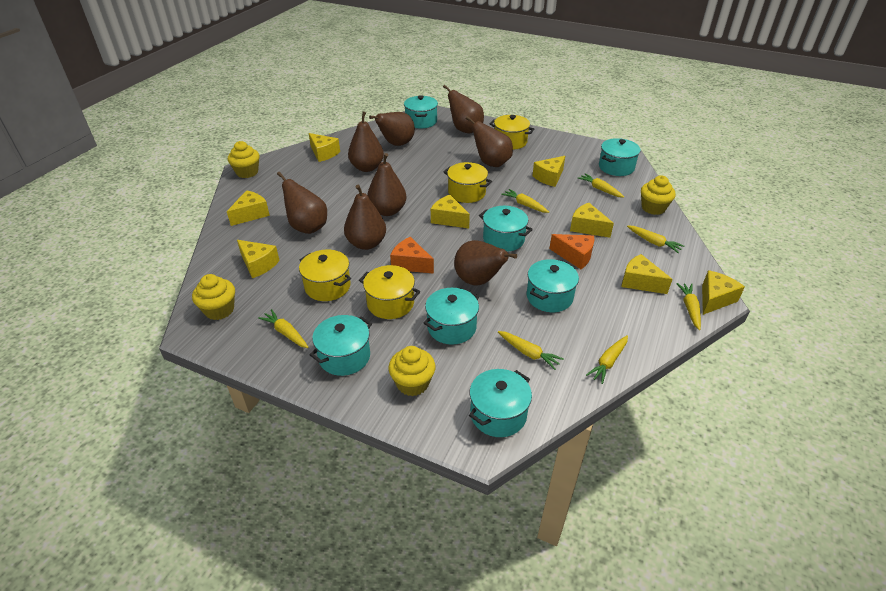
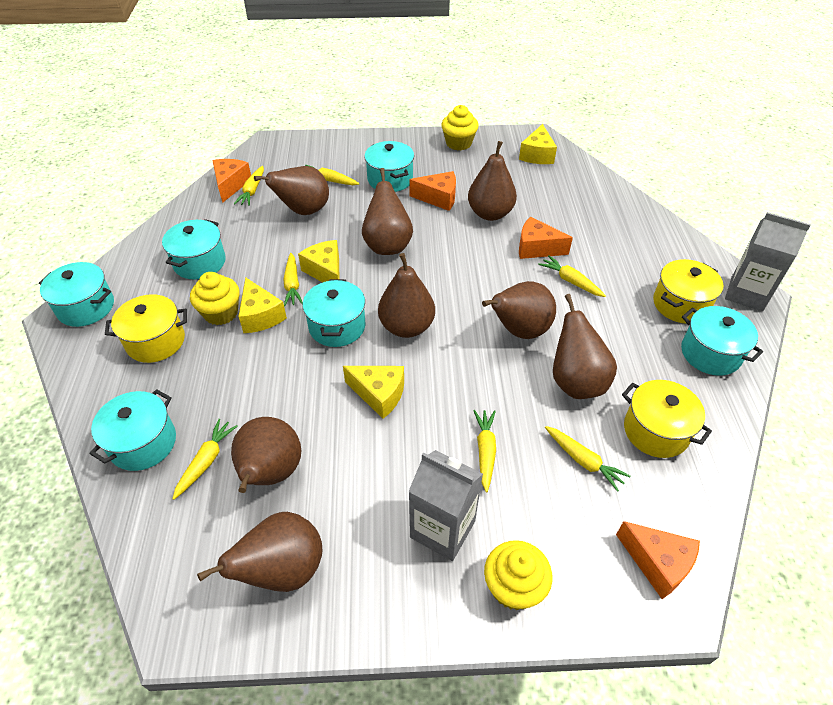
grey carton: 0 -> 2
orange cheese: 2 -> 4
turquoise pot: 7 -> 6
yellow cheese: 8 -> 4
yellow cupcake: 4 -> 3
yellow pot: 4 -> 3

